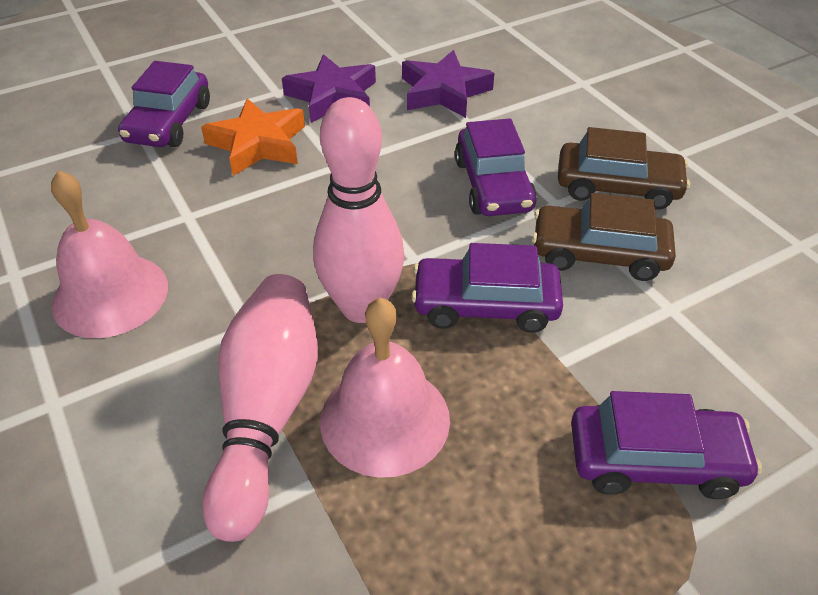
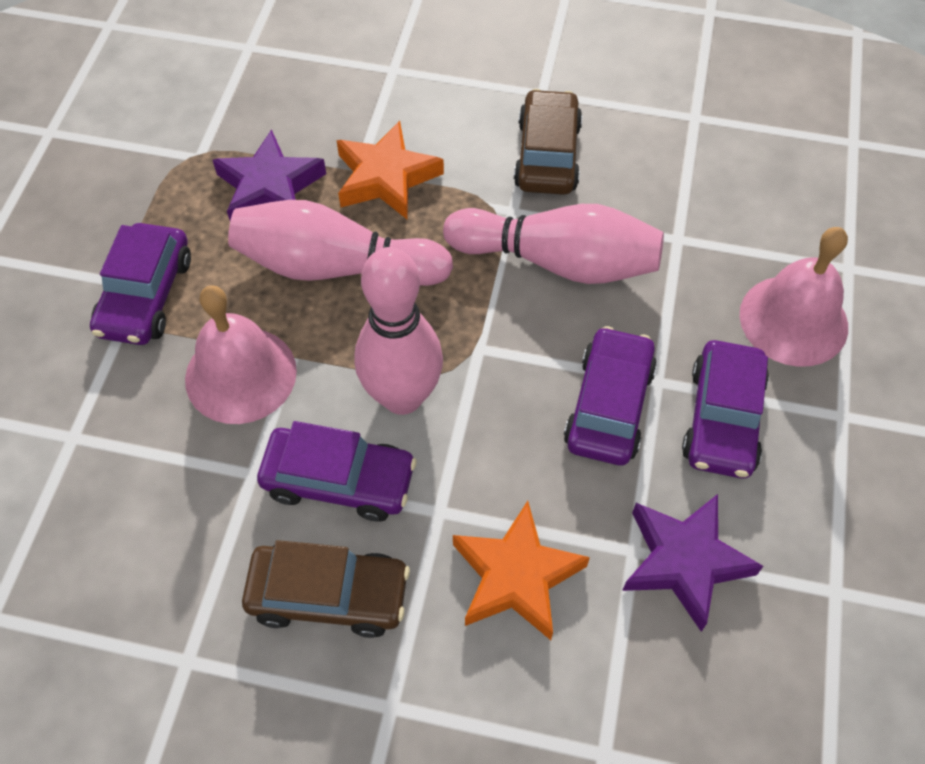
orange star: 1 -> 2
pink bowling pin: 2 -> 3

